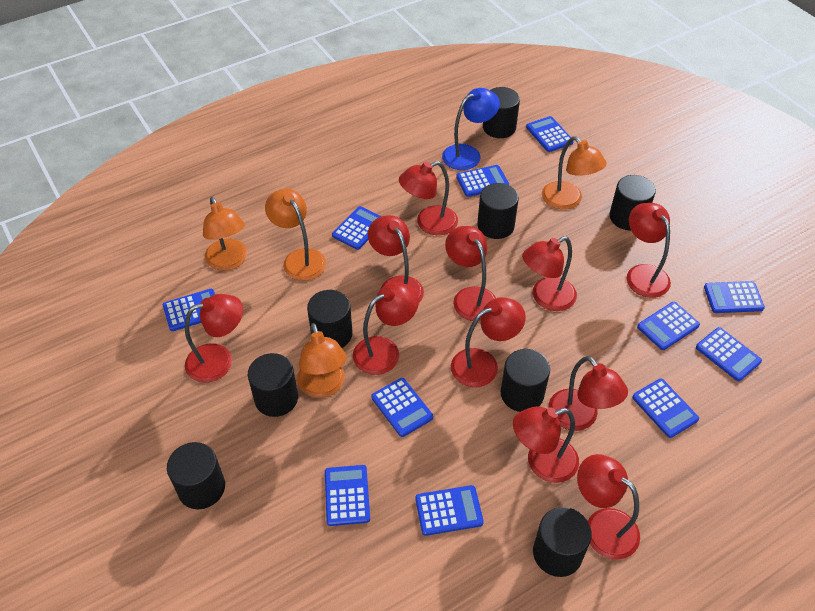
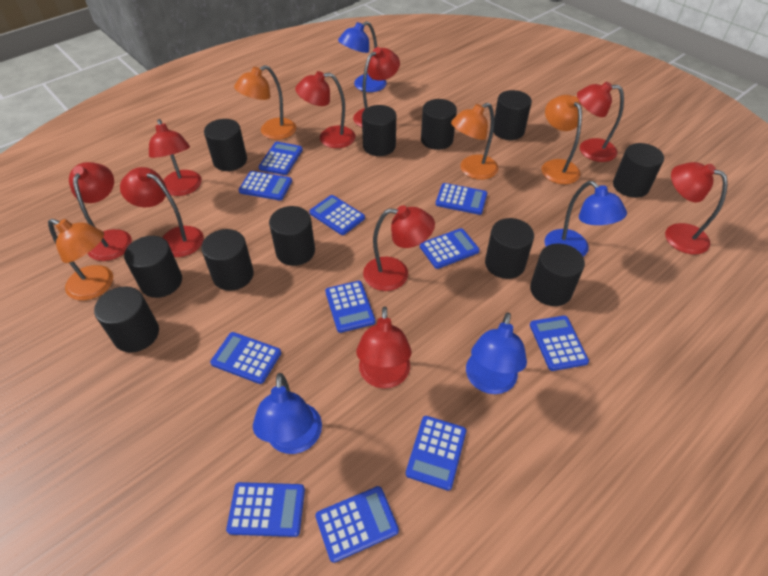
black cylinder: 8 -> 11
blue lamp: 1 -> 4
red lamp: 11 -> 9

